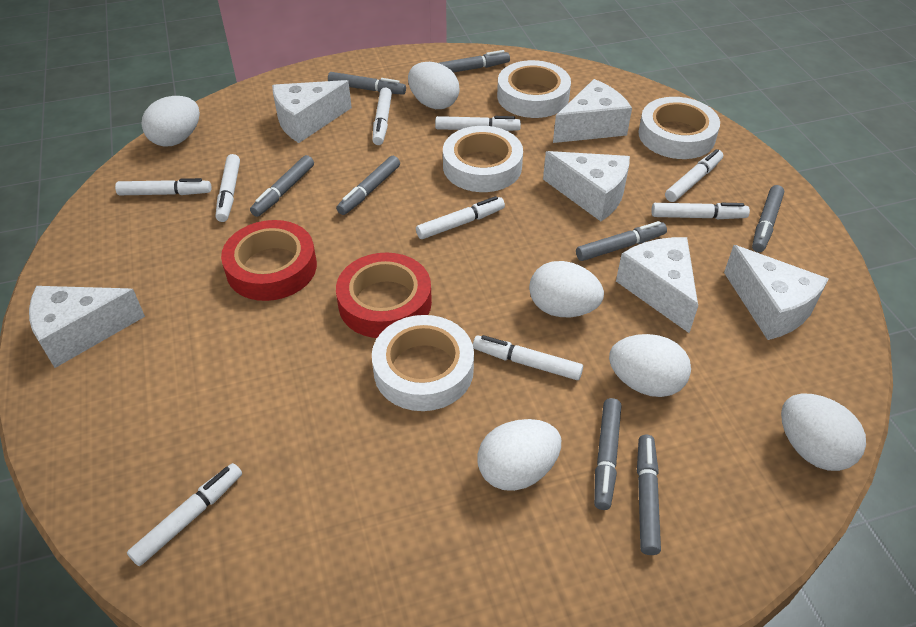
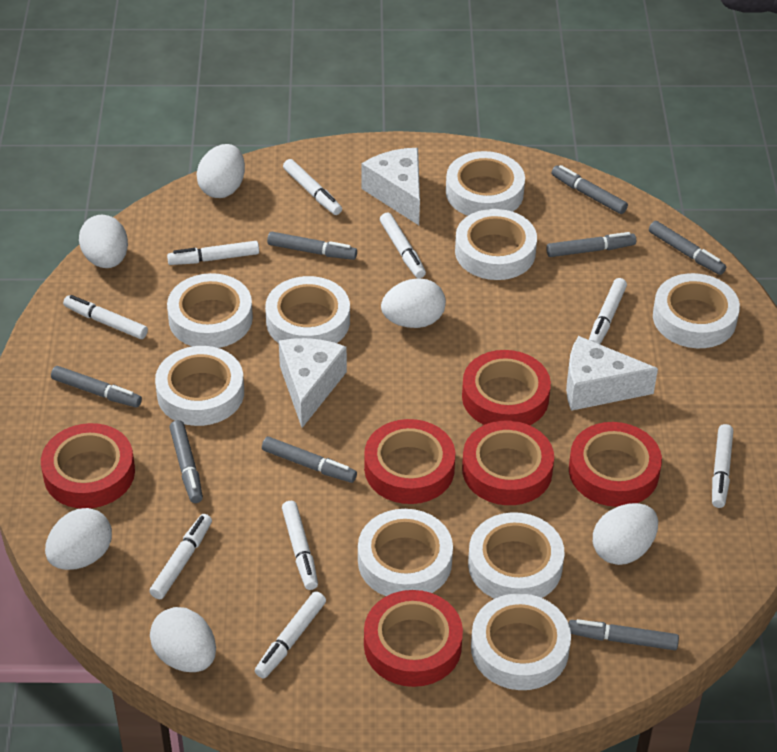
red tape: 2 -> 6
white cheese: 6 -> 3
white tape: 4 -> 9

